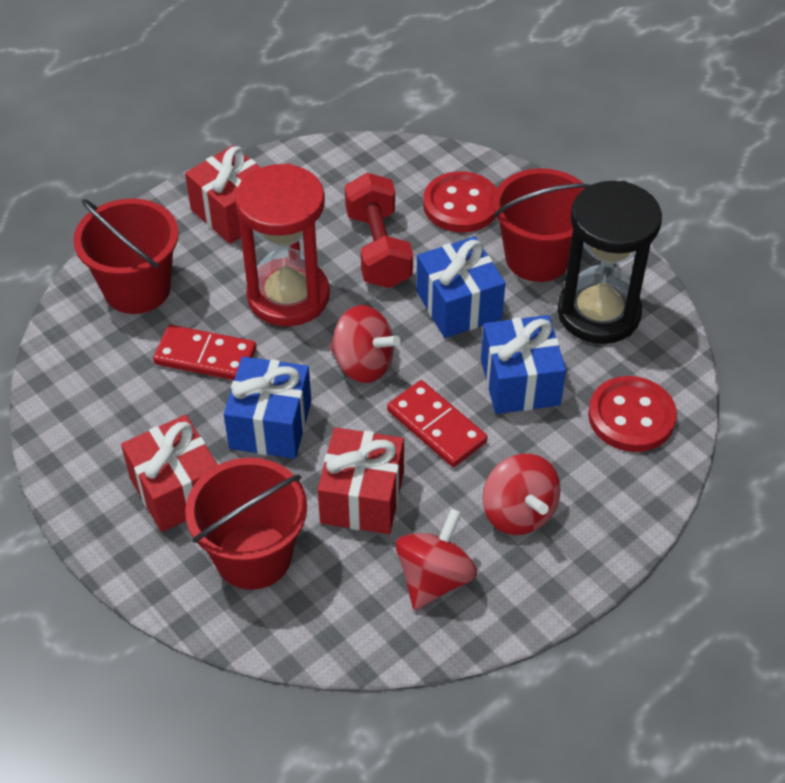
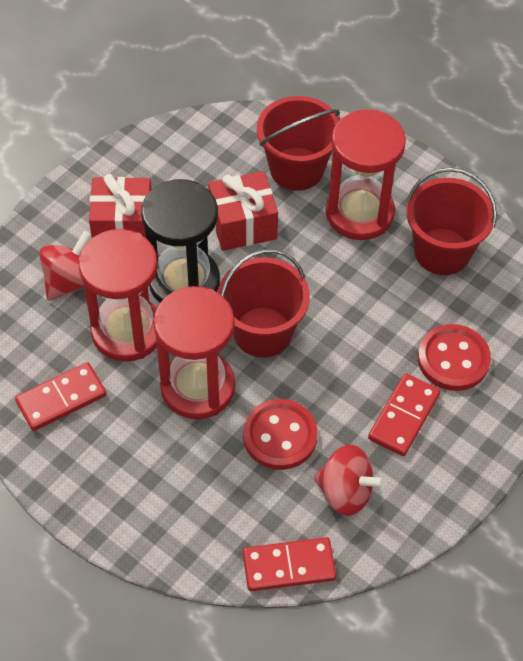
blue gift: 3 -> 0
red domino: 2 -> 3
red dumbbell: 1 -> 0
red gift: 3 -> 2
red hourglass: 1 -> 3
red spinning top: 3 -> 2

